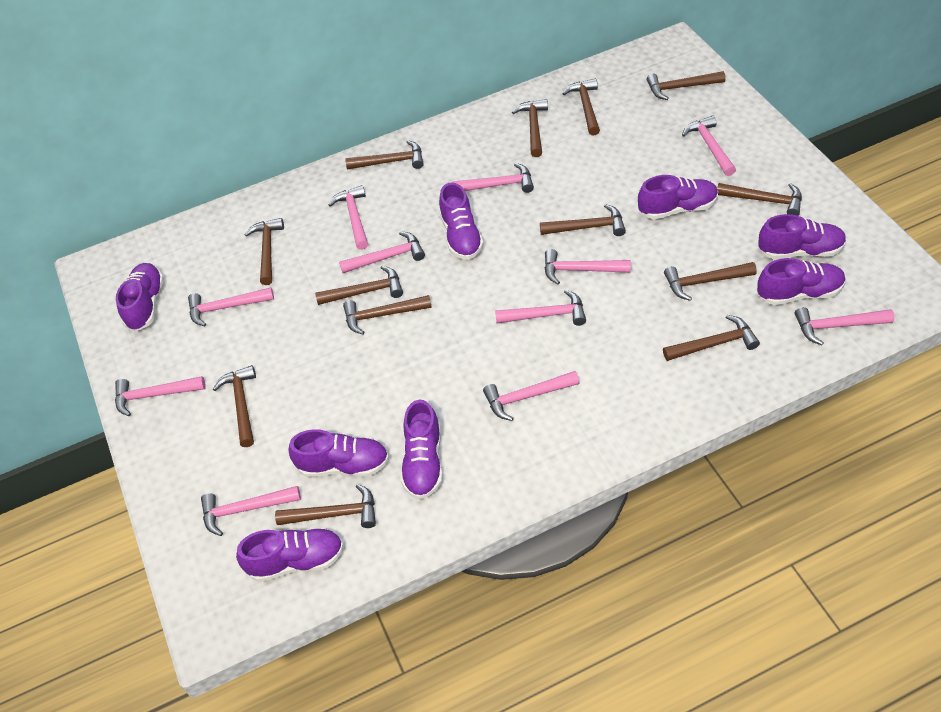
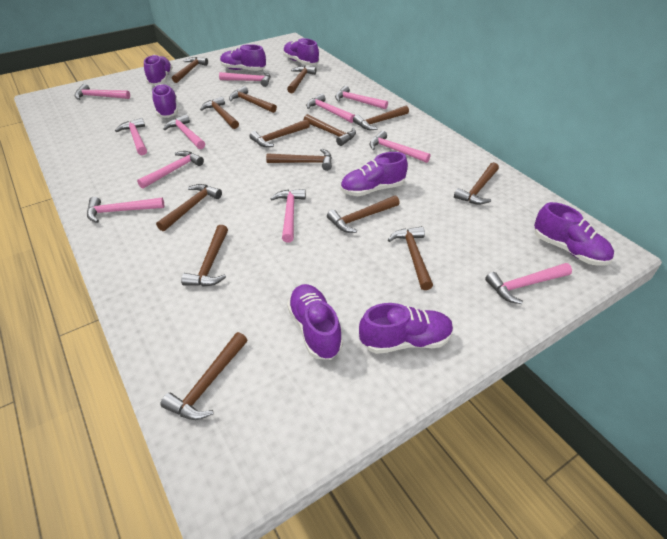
brown hammer: 13 -> 14

